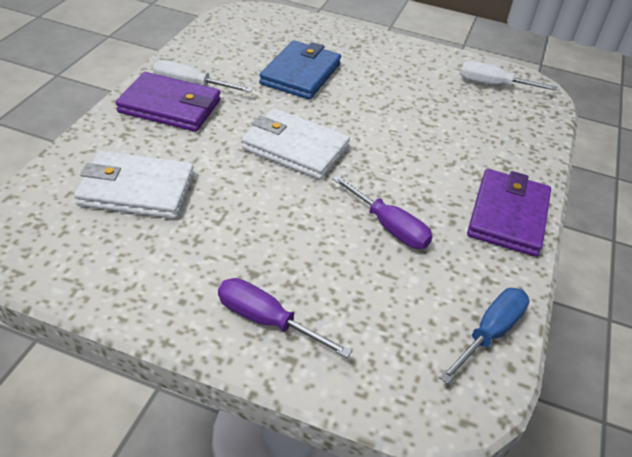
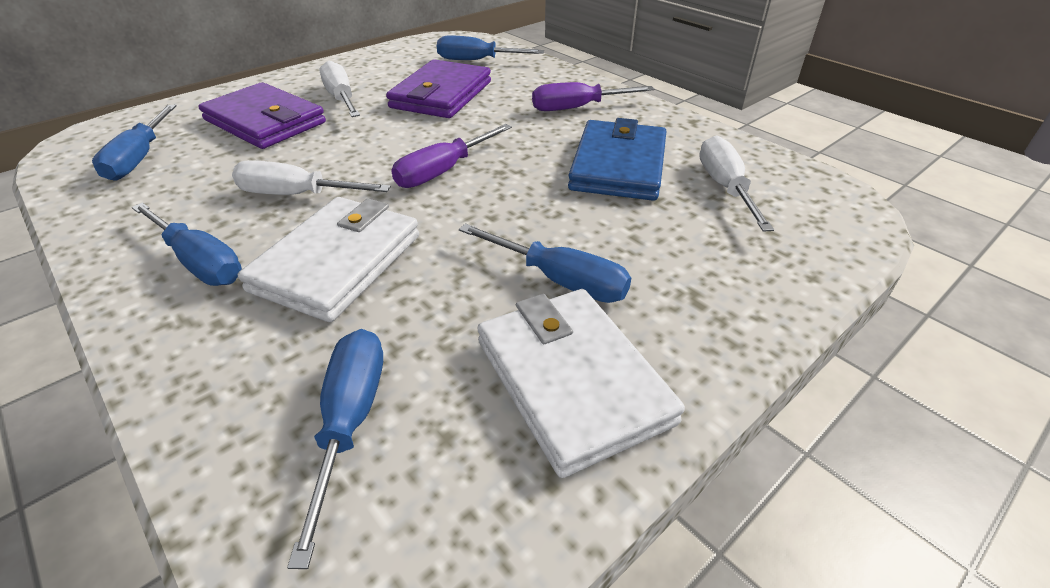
blue screwdriver: 1 -> 5
white screwdriver: 2 -> 3

